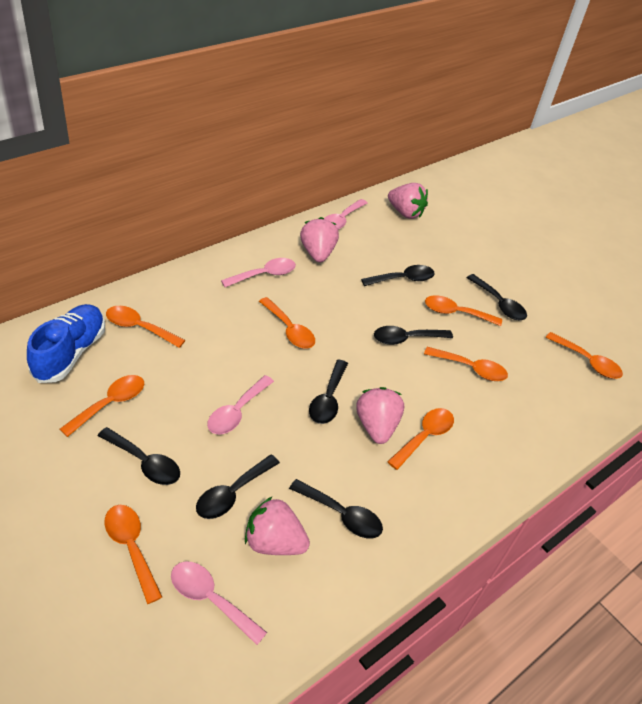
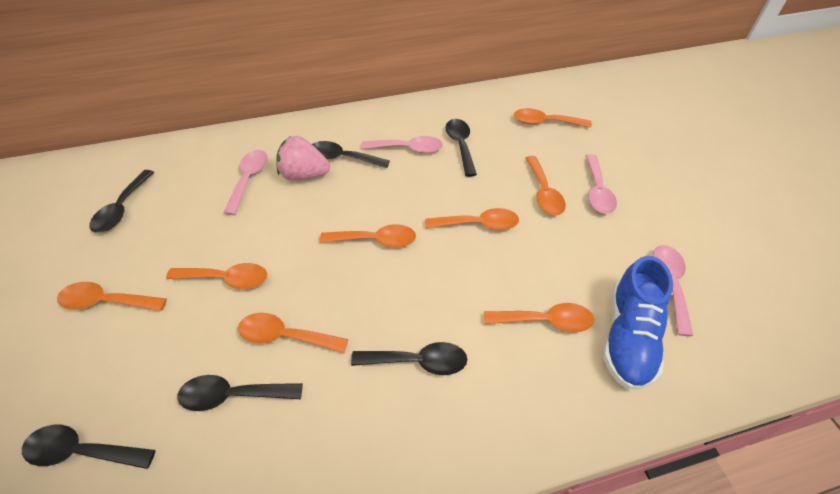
black spoon: 7 -> 6
pink strawberry: 4 -> 1

